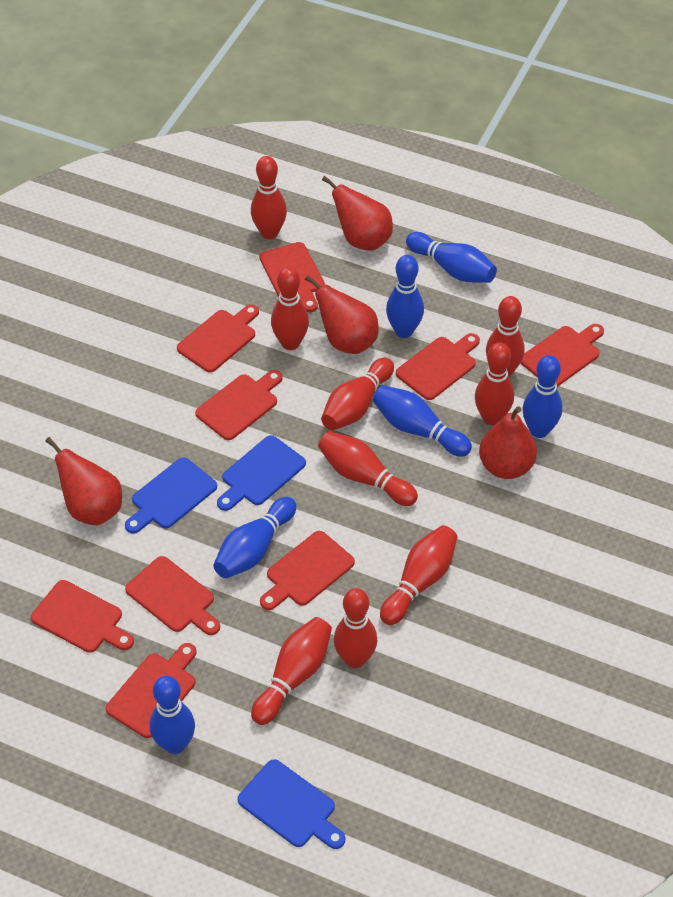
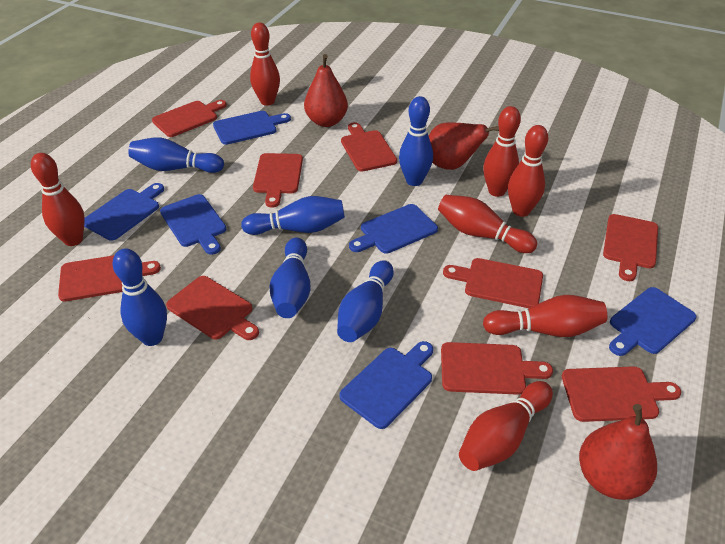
blue cutting board: 3 -> 6
red bowling pin: 9 -> 7
red pear: 4 -> 3

